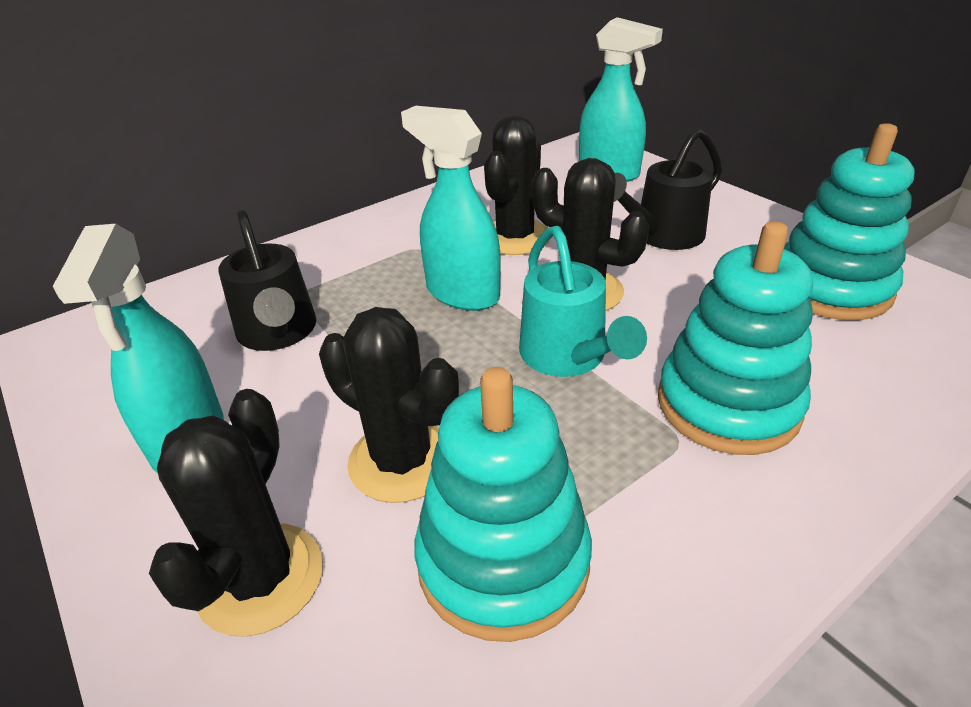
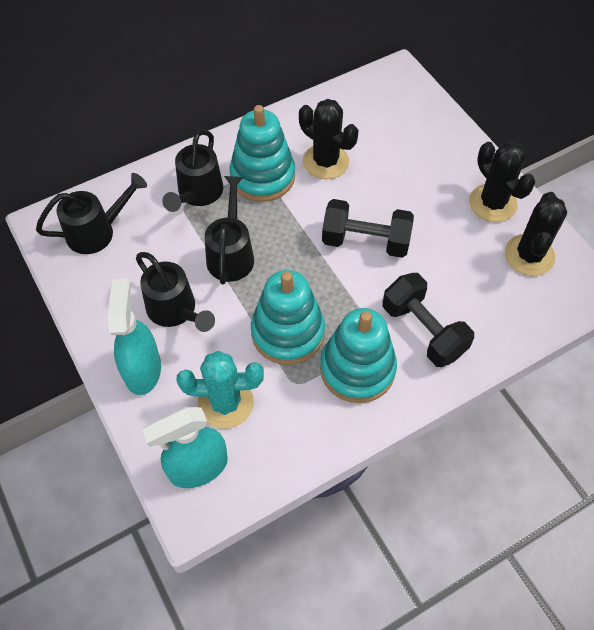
black cactus: 4 -> 3
black dumbbell: 0 -> 2
black watering can: 2 -> 4
turquoise cactus: 0 -> 1
turquoise spray bottle: 3 -> 2
turquoise watering can: 1 -> 0

